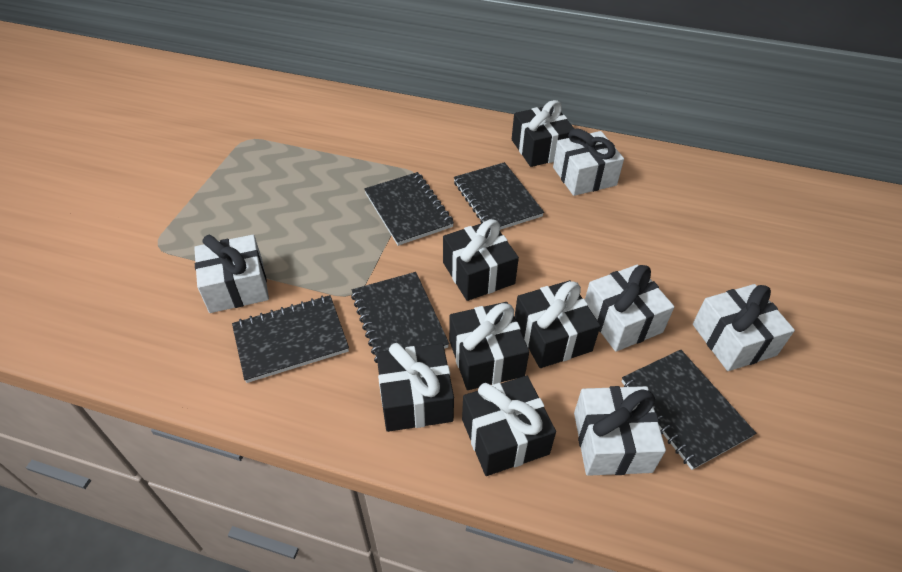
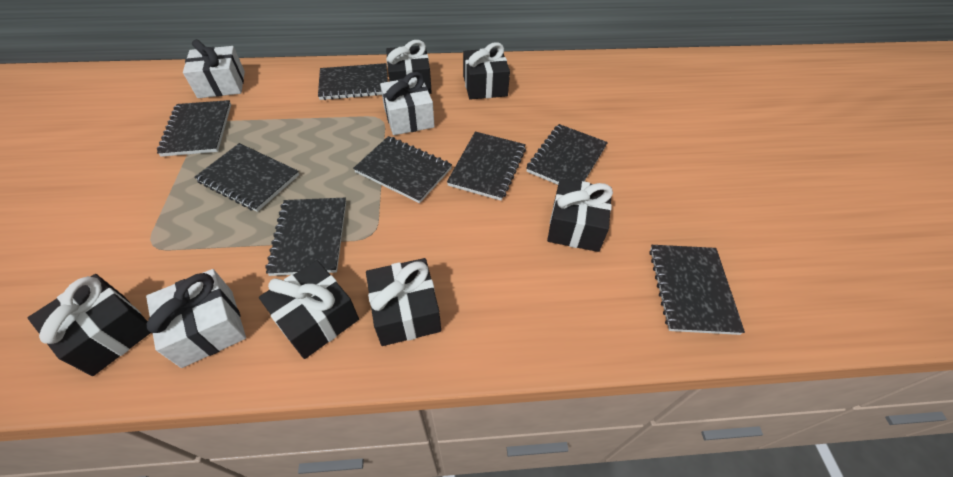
black notebook: 5 -> 8
white gift: 5 -> 3

